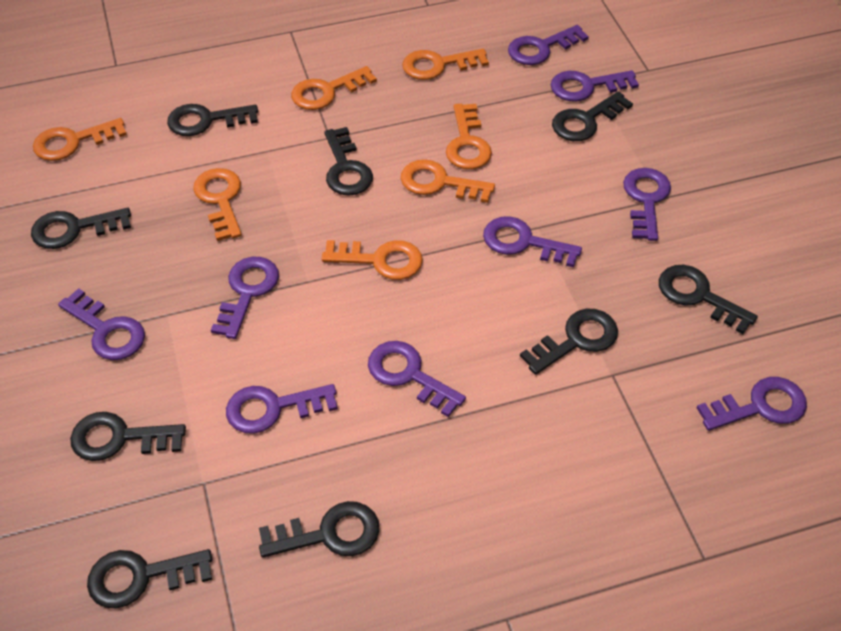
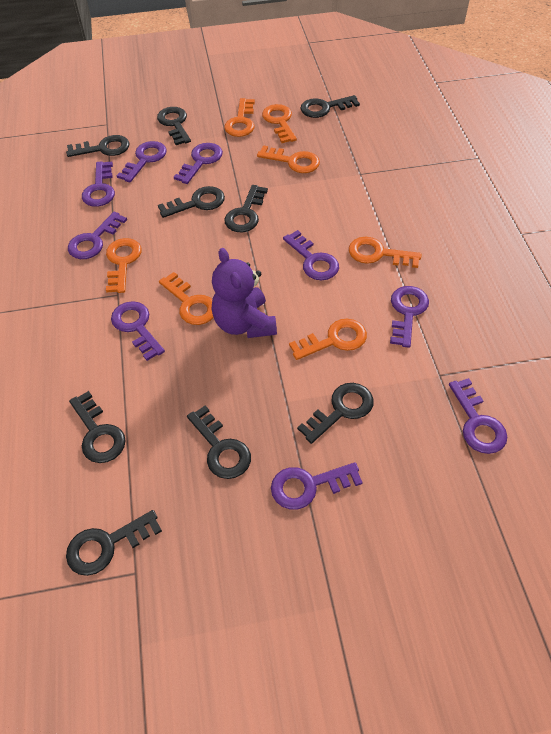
purple teddy bear: 0 -> 1

